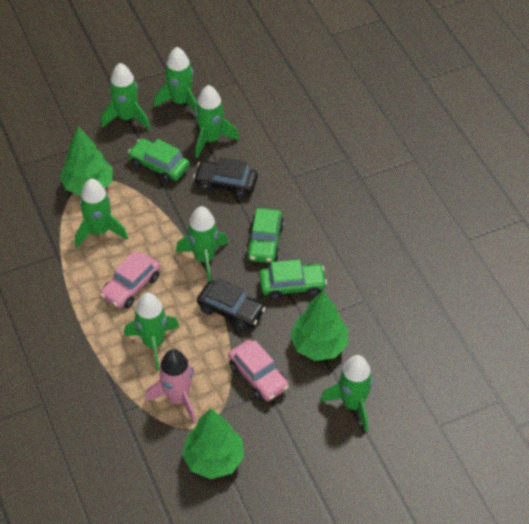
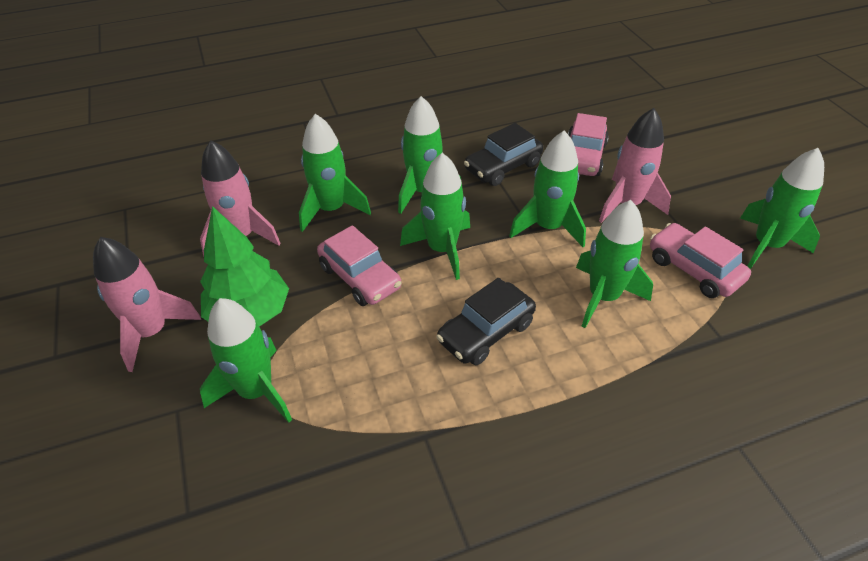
green car: 3 -> 0
green tree: 3 -> 1
pink car: 2 -> 3
pink rocket: 1 -> 3

